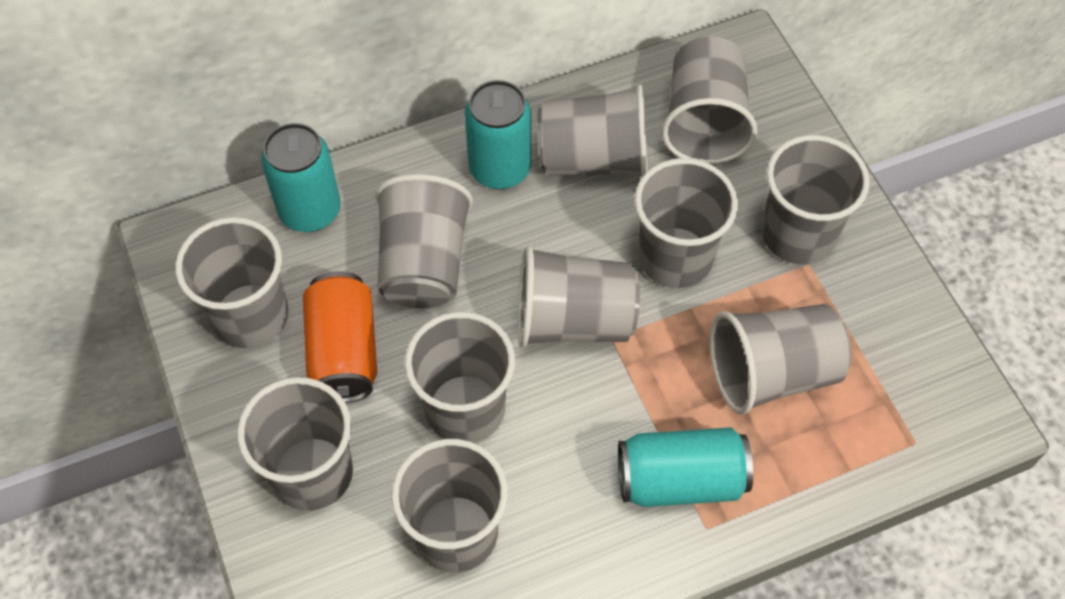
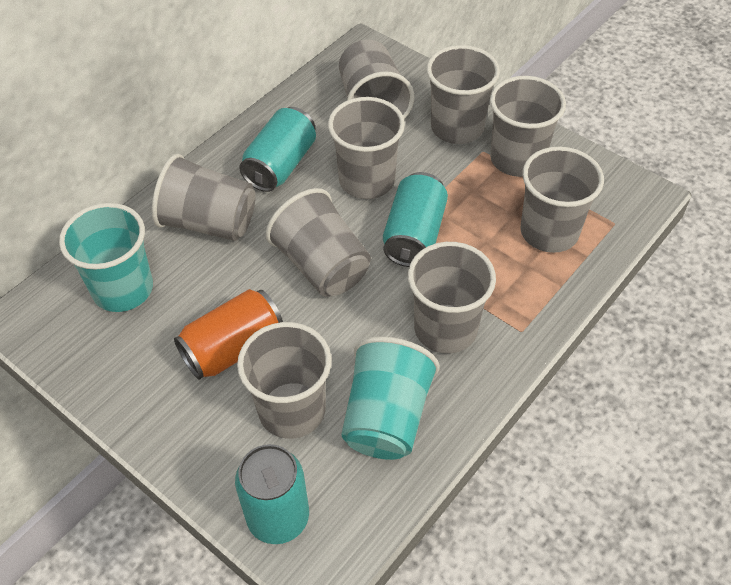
grey cup: 11 -> 9
turquoise cup: 0 -> 2

